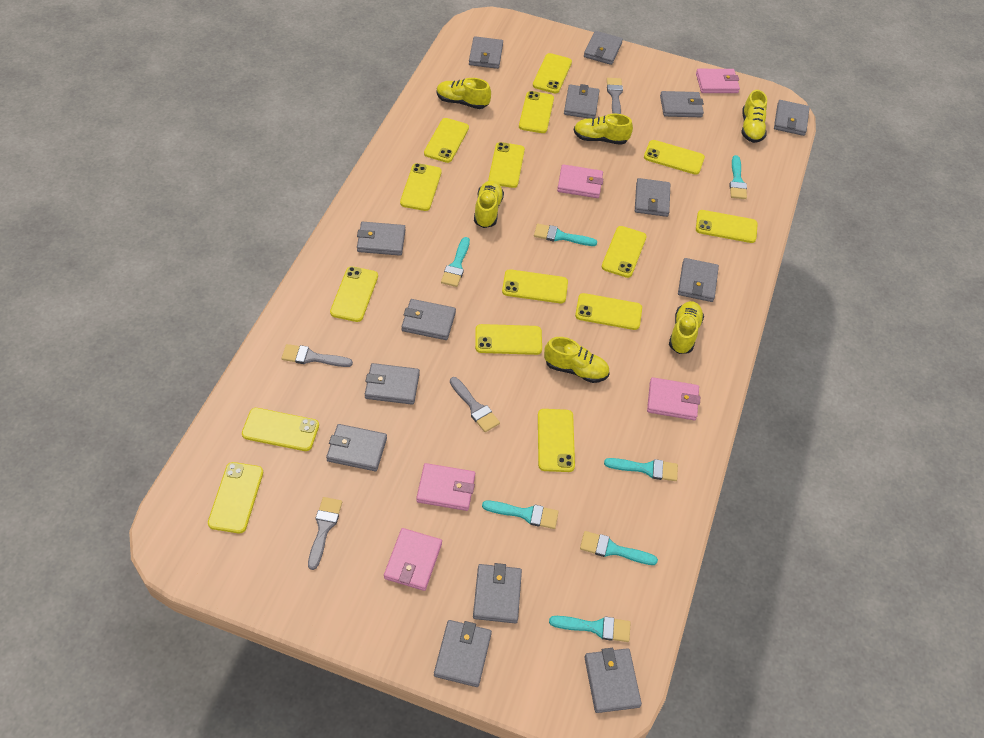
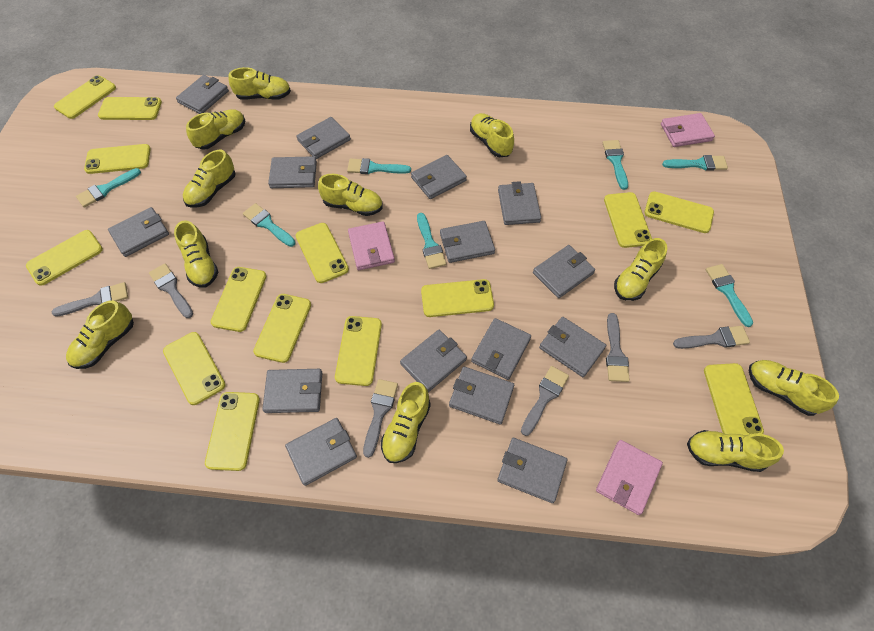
grey brush: 4 -> 6
grey wallet: 14 -> 15
pink wallet: 5 -> 3
yellow phone: 15 -> 14
yellow shoe: 6 -> 11

